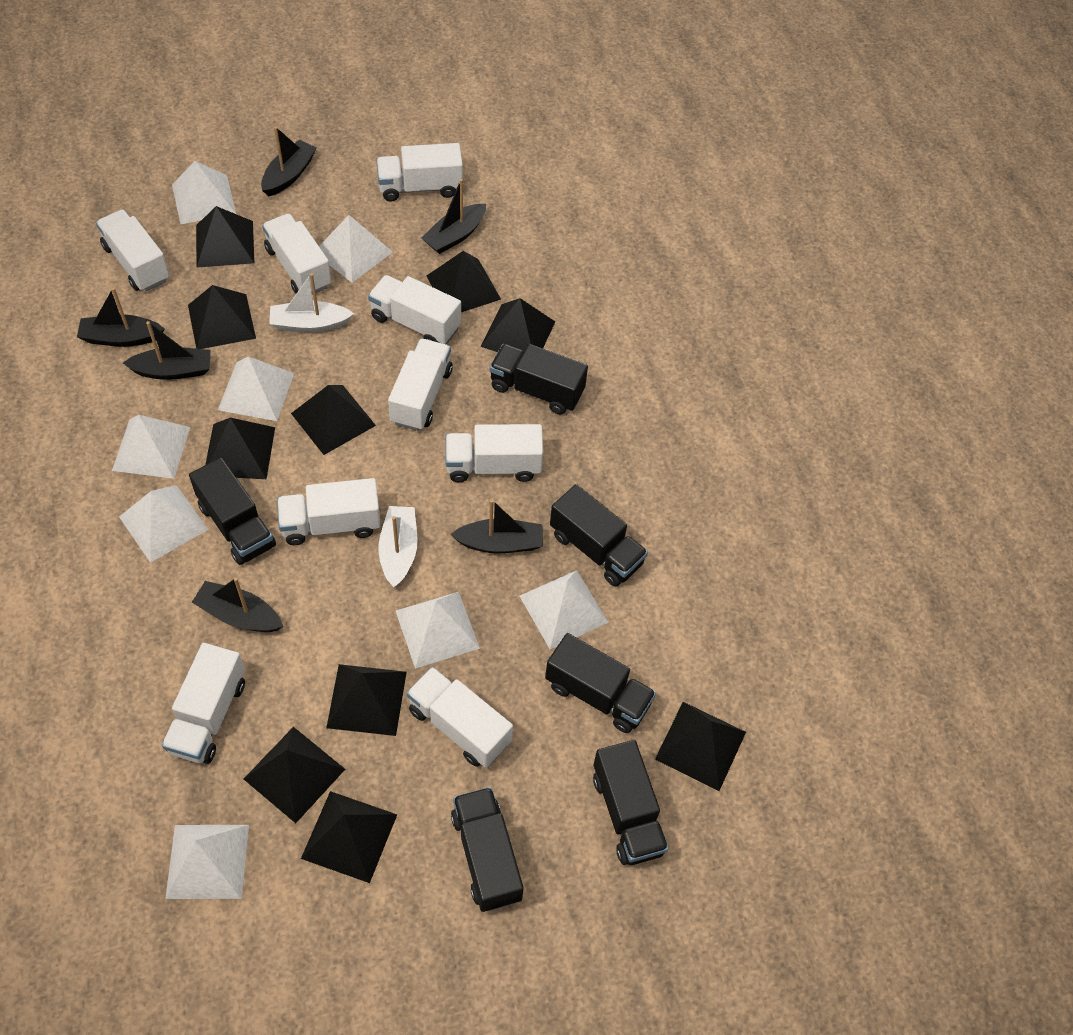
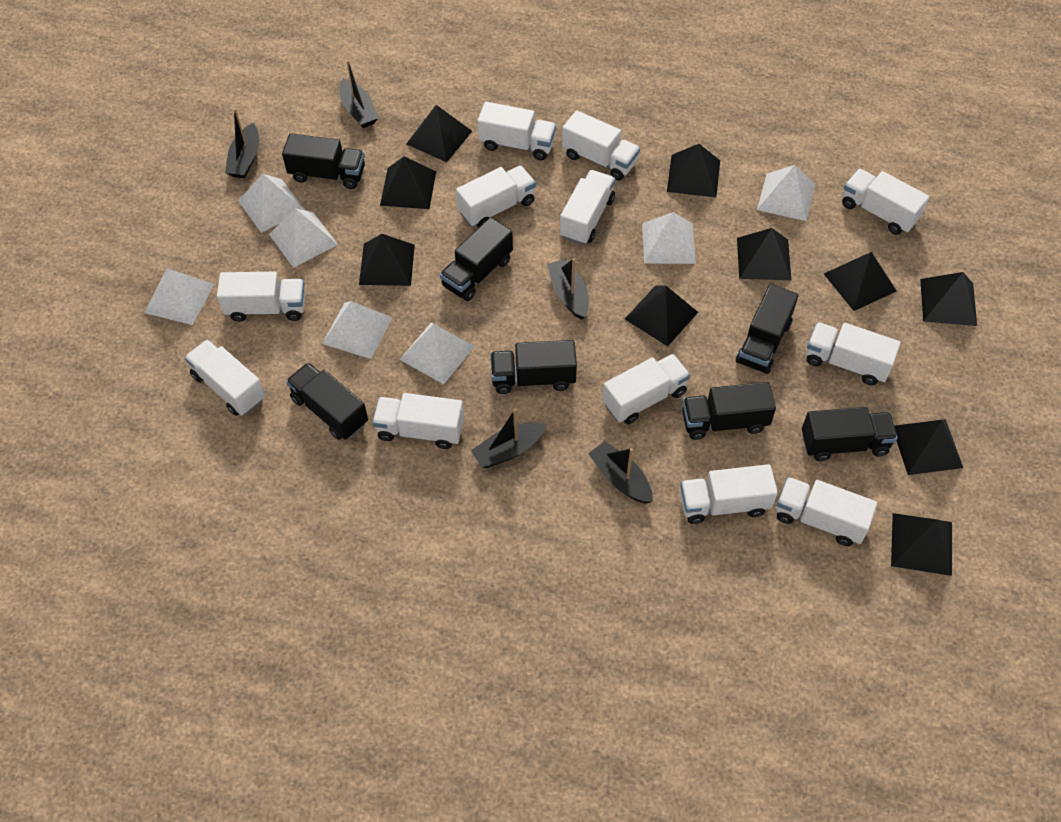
black boat: 6 -> 5
black truck: 6 -> 7
white boat: 2 -> 0
white pyramid: 8 -> 7
white truck: 9 -> 12

